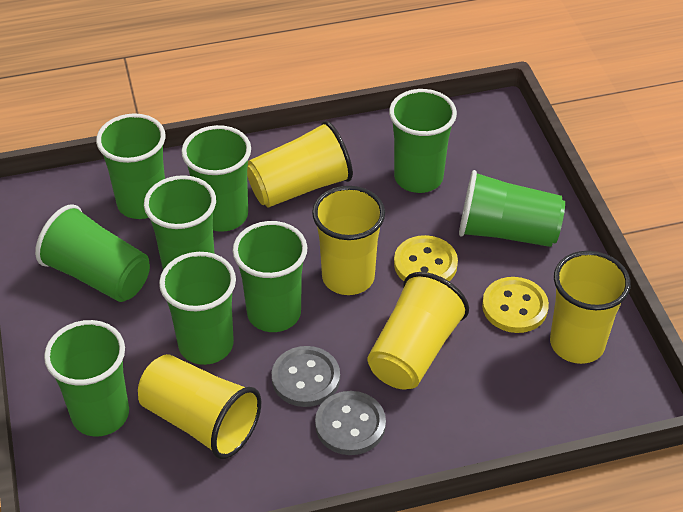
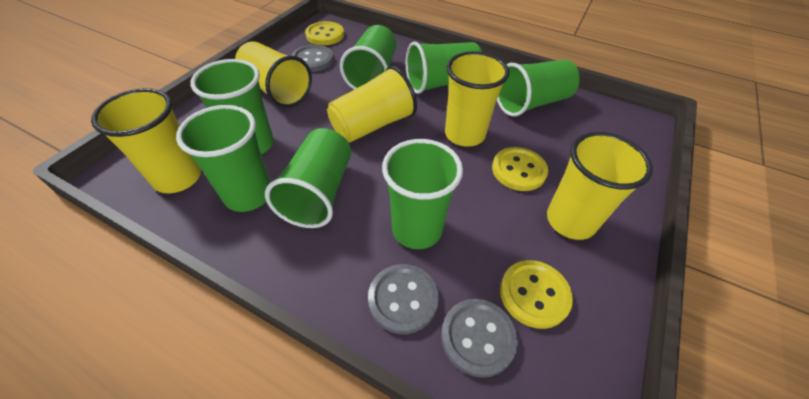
green cup: 9 -> 7
grey button: 2 -> 3
yellow button: 2 -> 3

